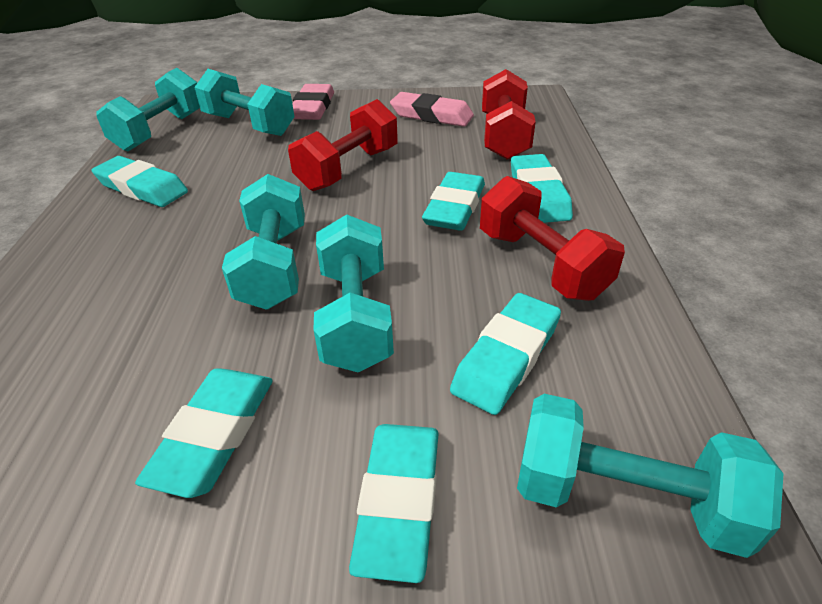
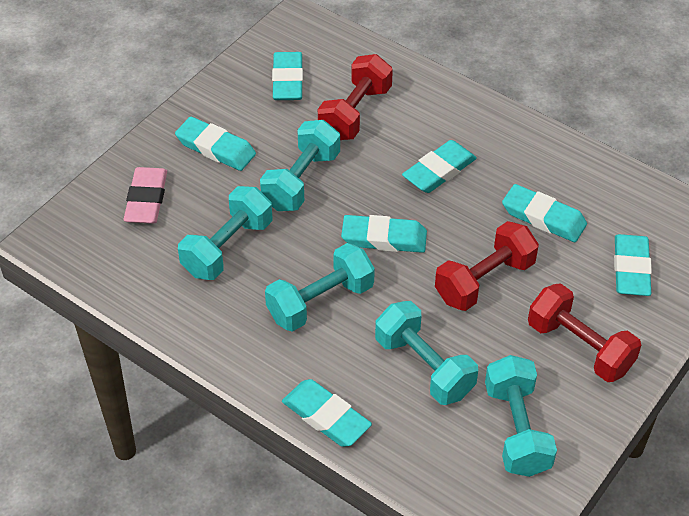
pink eraser: 2 -> 1
turquoise eraser: 6 -> 7

